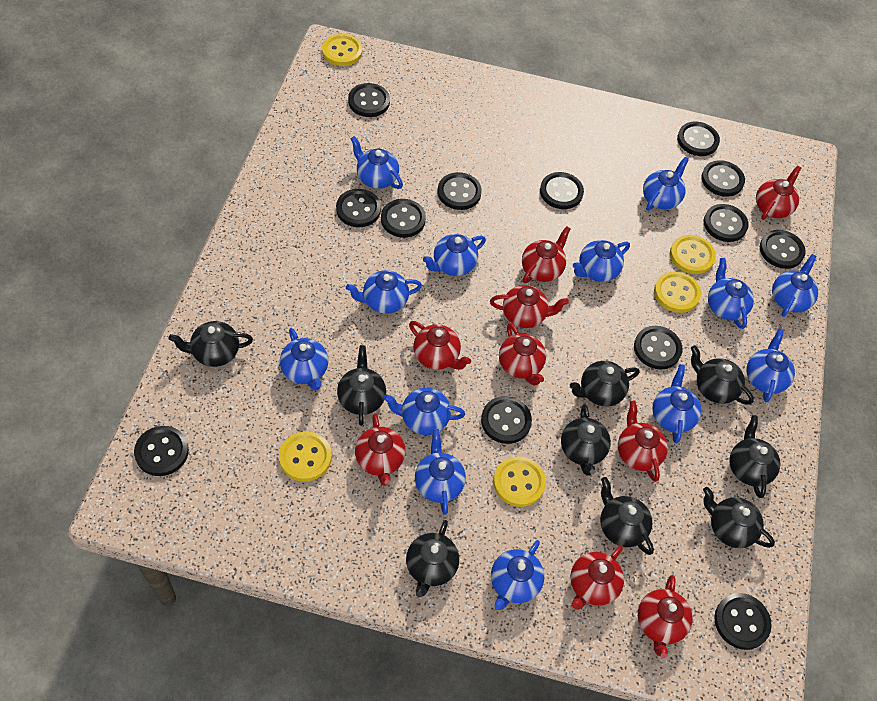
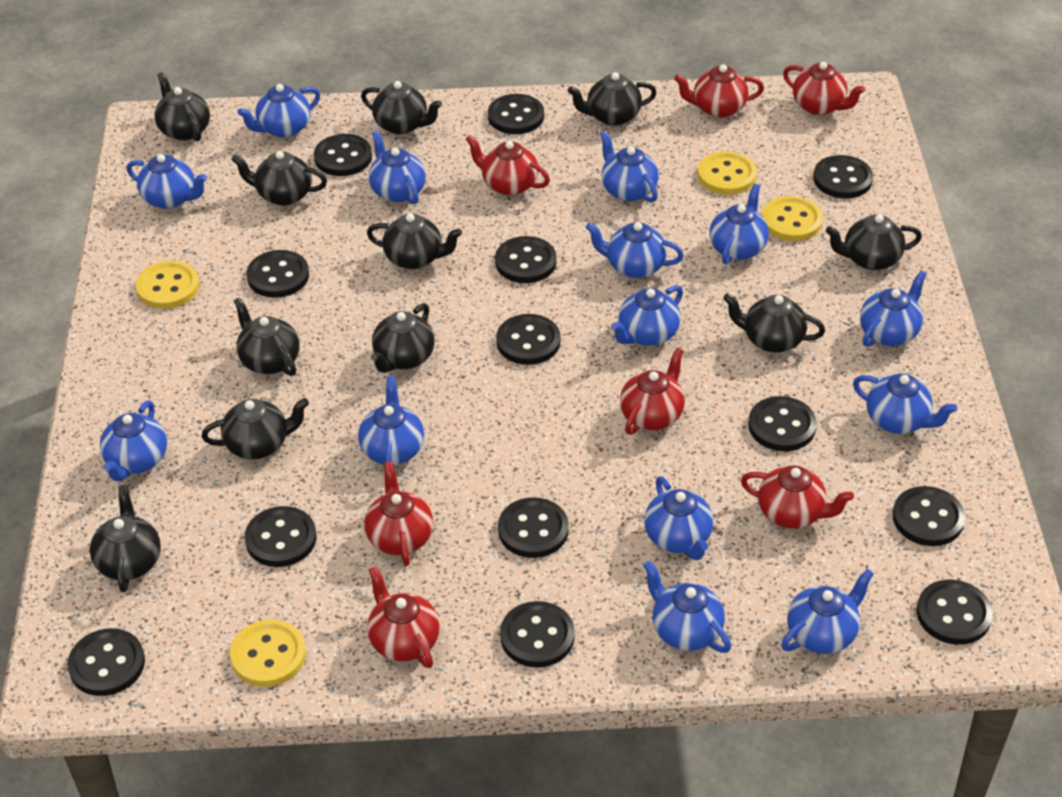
black teapot: 9 -> 11
blue teapot: 13 -> 14
red teapot: 9 -> 7
yellow button: 5 -> 4

